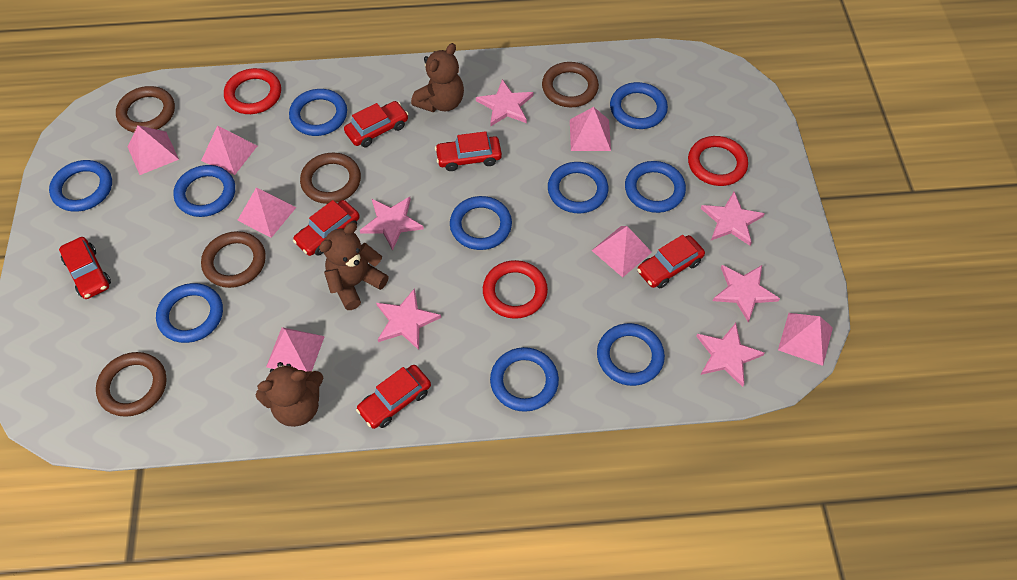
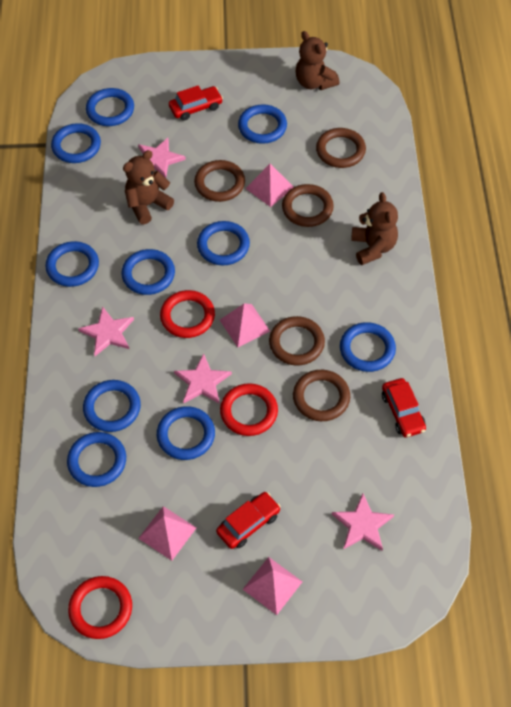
pink pyramid: 7 -> 4
pink star: 6 -> 4
red car: 6 -> 3

